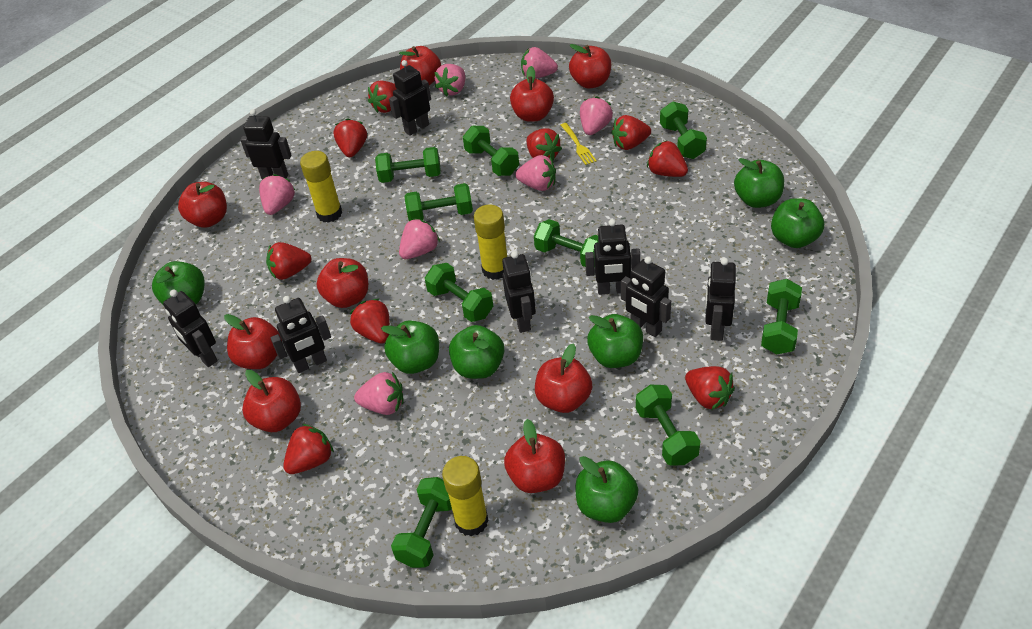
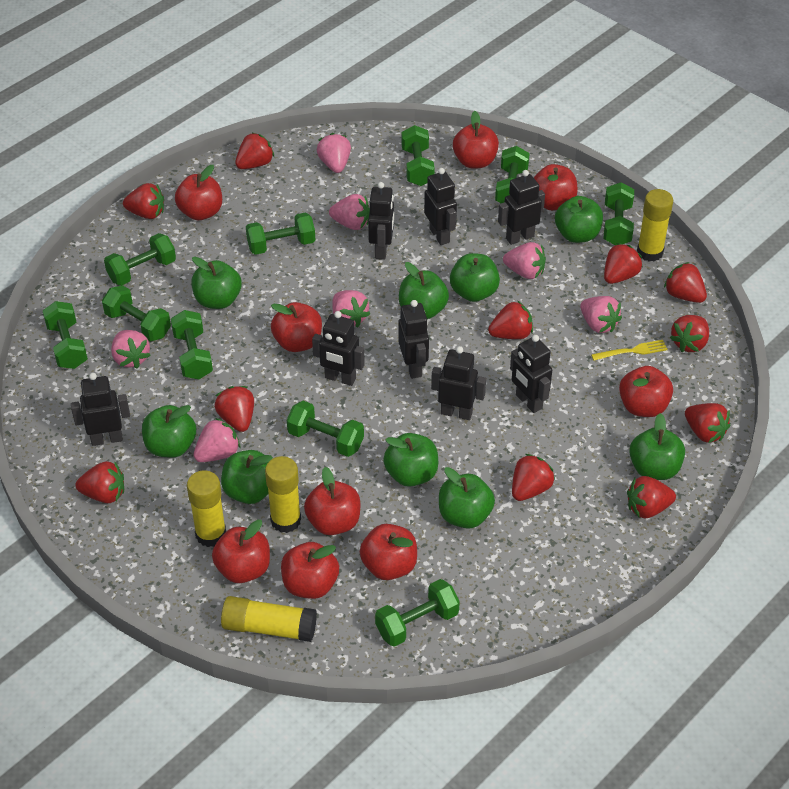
green apple: 7 -> 9
green dumbbell: 9 -> 10
red strawberry: 9 -> 11
yellow glue stick: 3 -> 4

